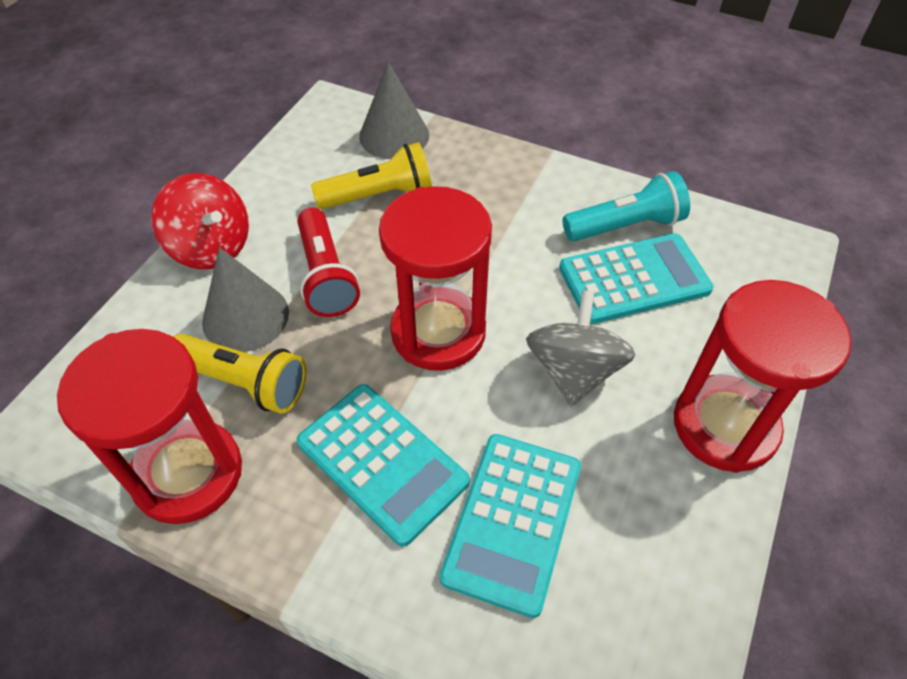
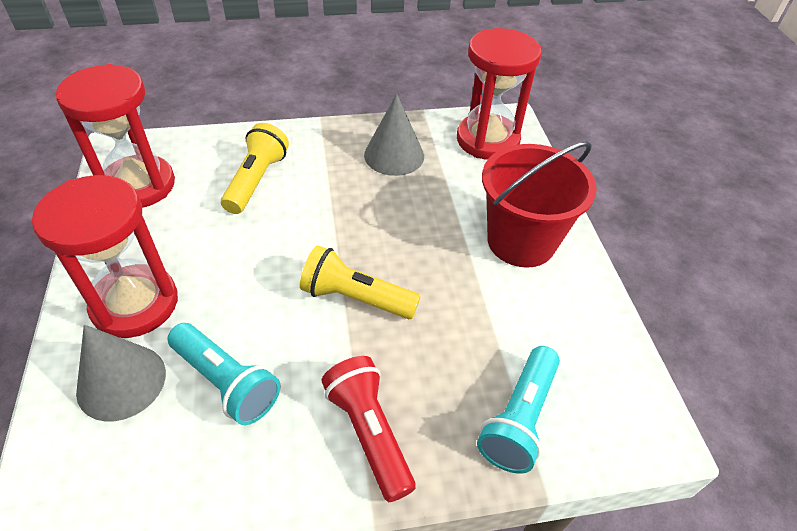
grey spinning top: 1 -> 0
red bucket: 0 -> 1
red spinning top: 1 -> 0
turquoise calculator: 3 -> 0
turquoise flashlight: 1 -> 2

